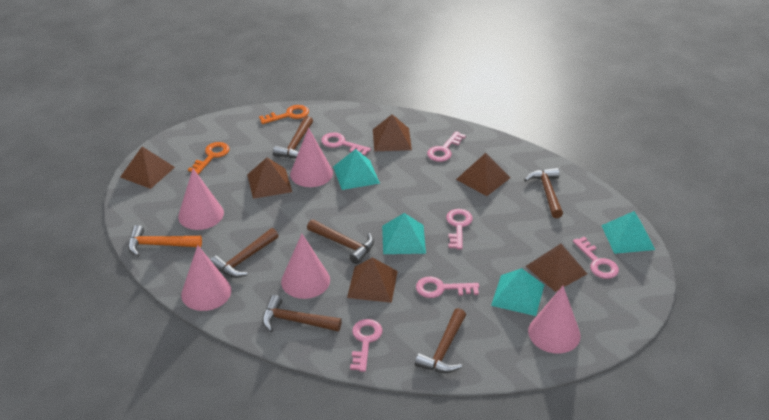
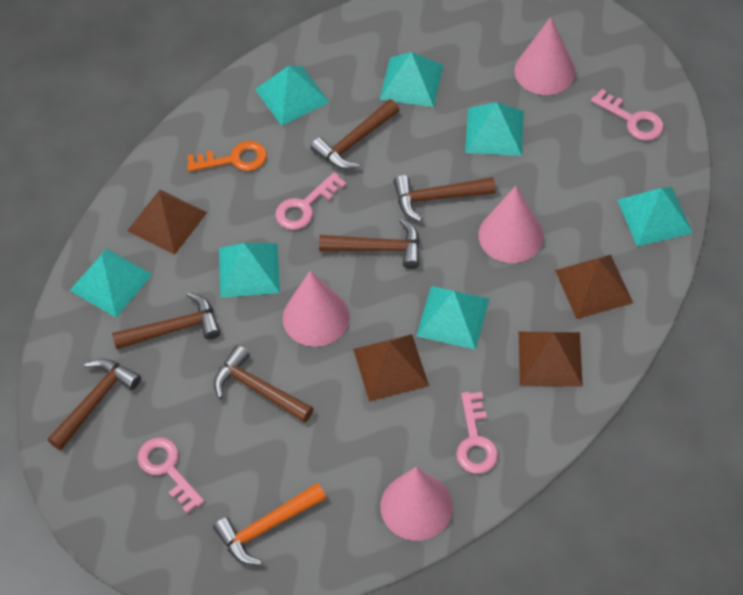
brown pyramid: 6 -> 4
orange key: 2 -> 1
pink cone: 5 -> 4
pink key: 6 -> 4
turquoise pyramid: 4 -> 7

